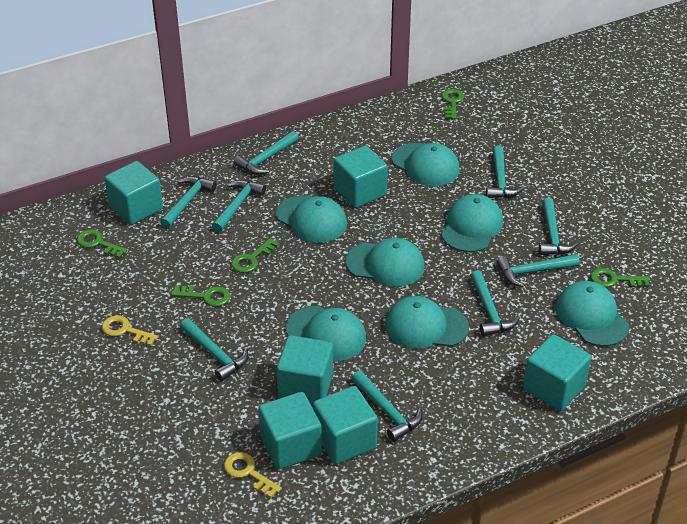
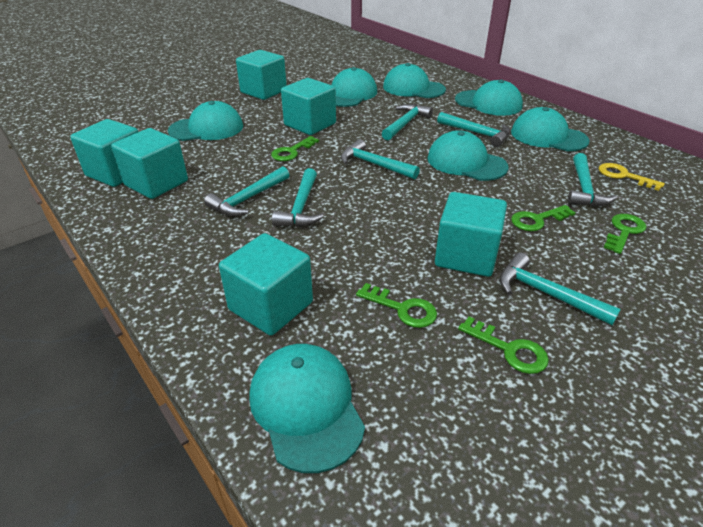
turquoise hammer: 9 -> 7
yellow key: 2 -> 1

